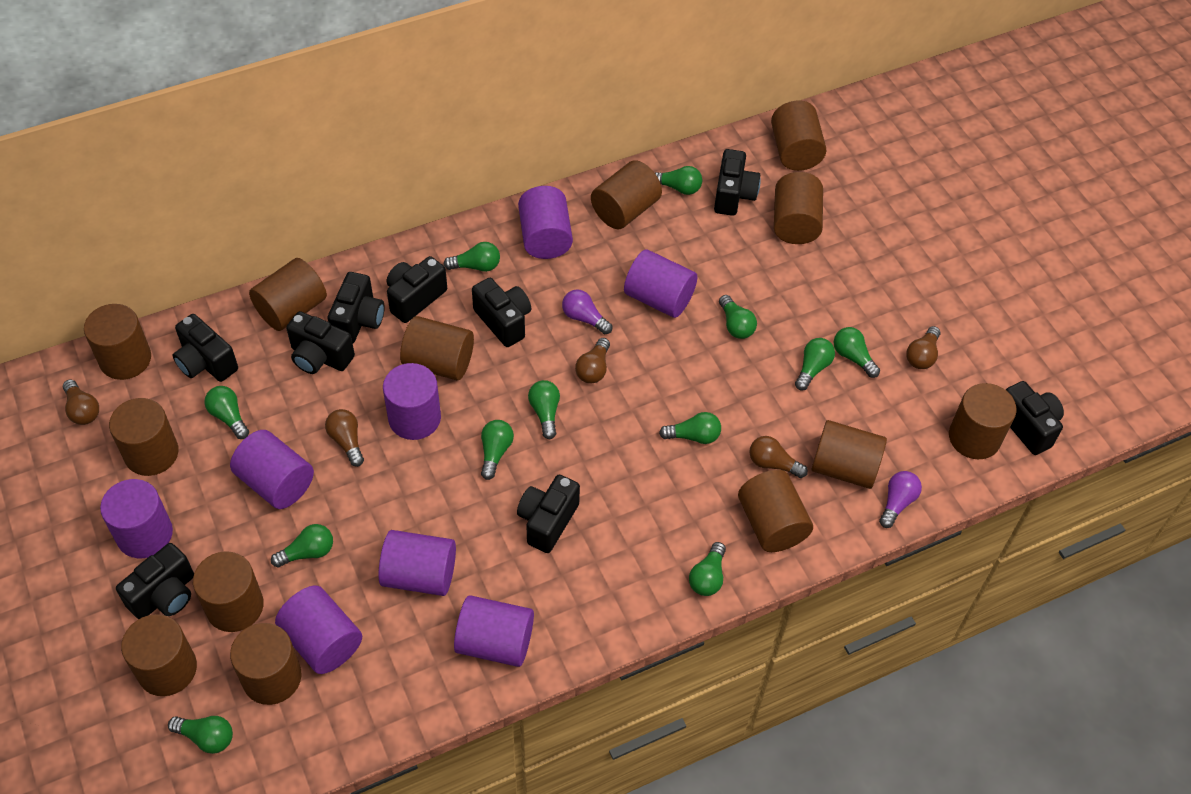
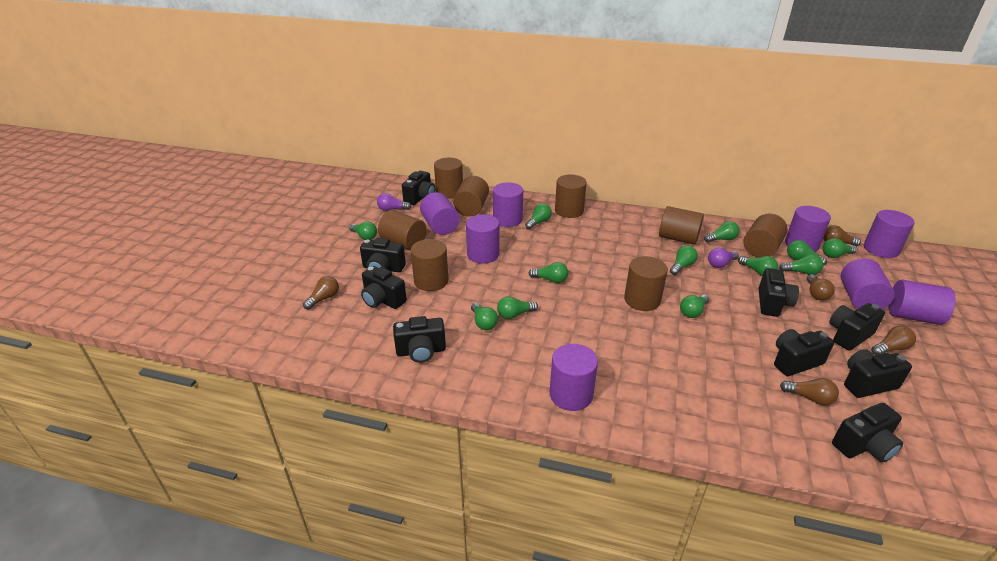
brown cylinder: 13 -> 8

